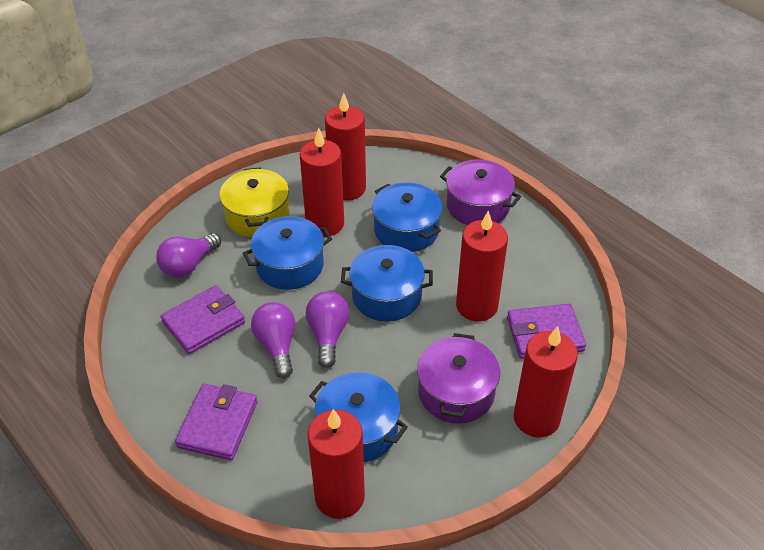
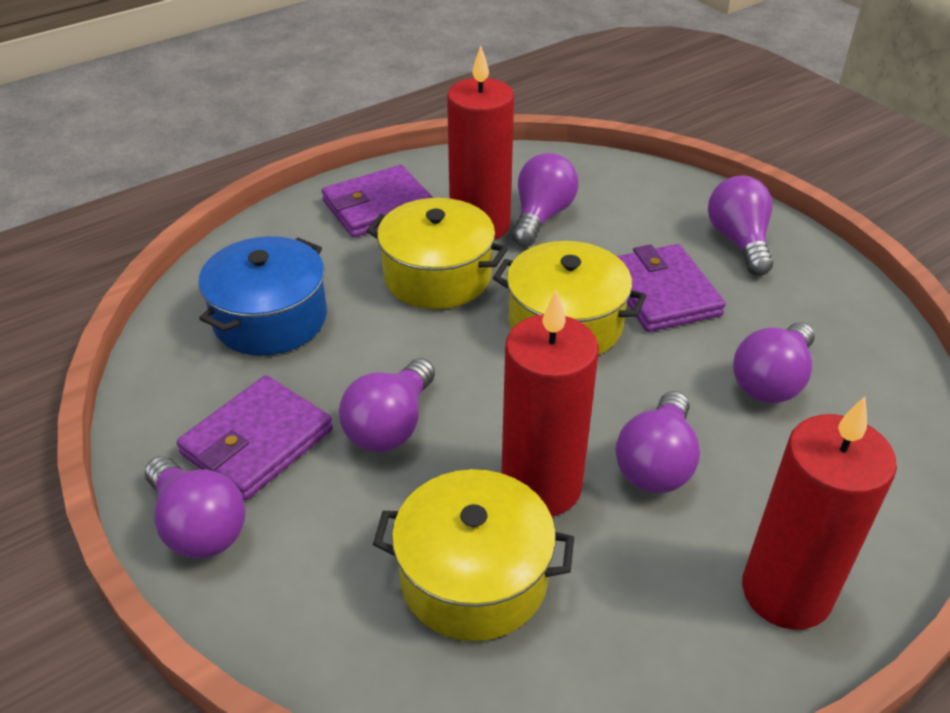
blue pot: 4 -> 1
purple light bulb: 3 -> 6
purple pot: 2 -> 0
red candle: 5 -> 3
yellow pot: 1 -> 3

